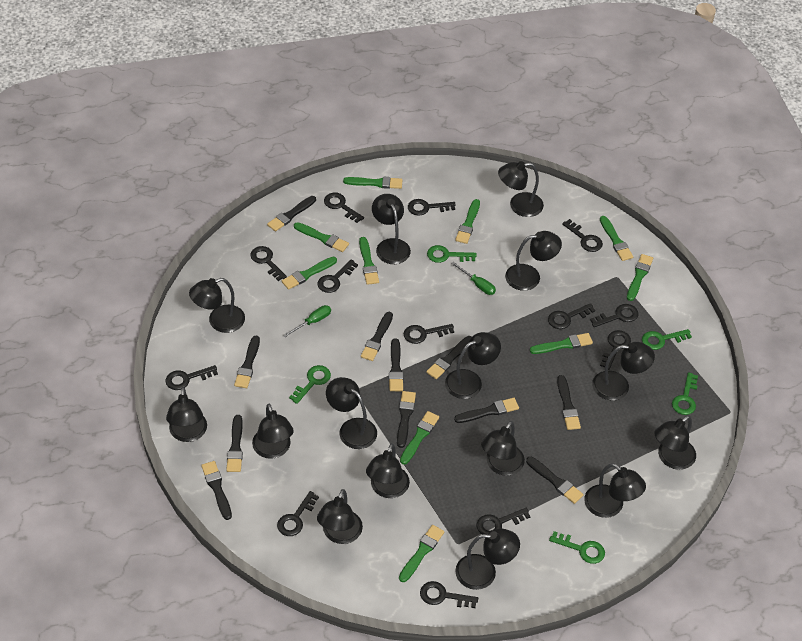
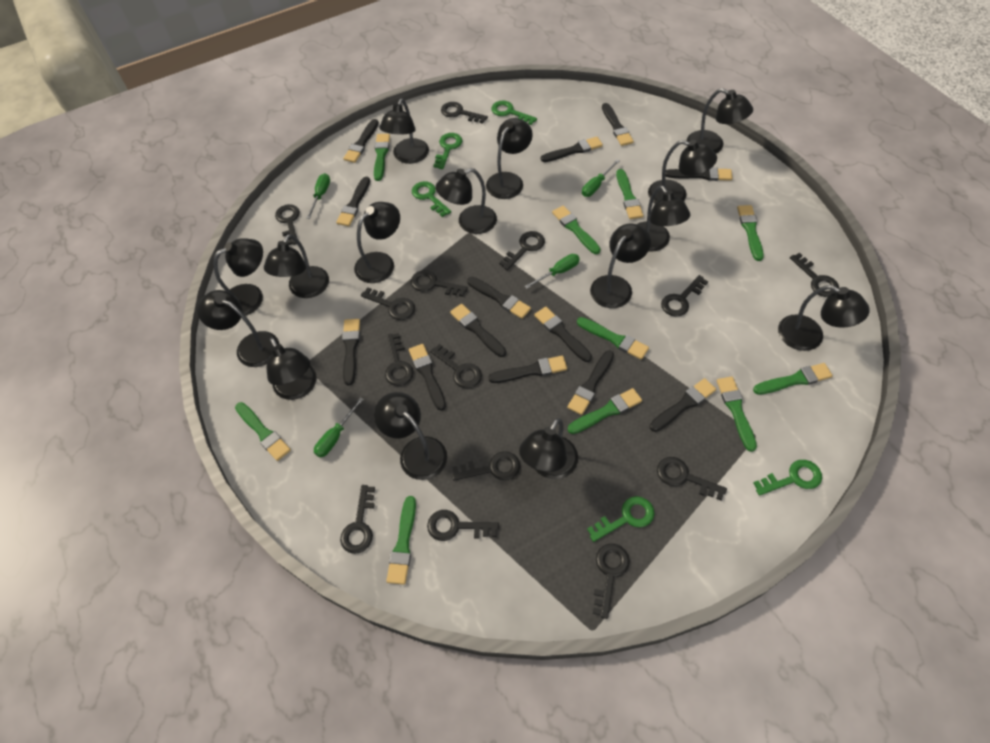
black brush: 11 -> 13
black key: 13 -> 14
green screwdriver: 2 -> 4

